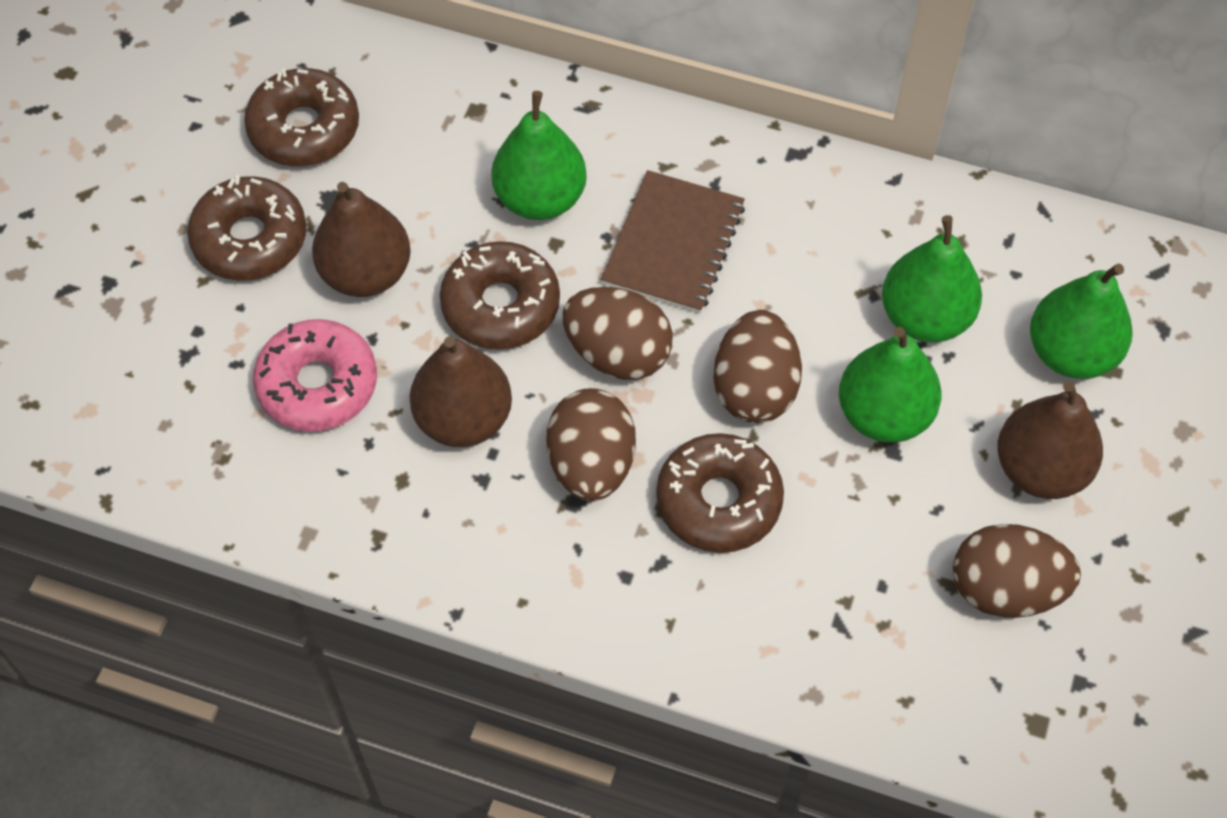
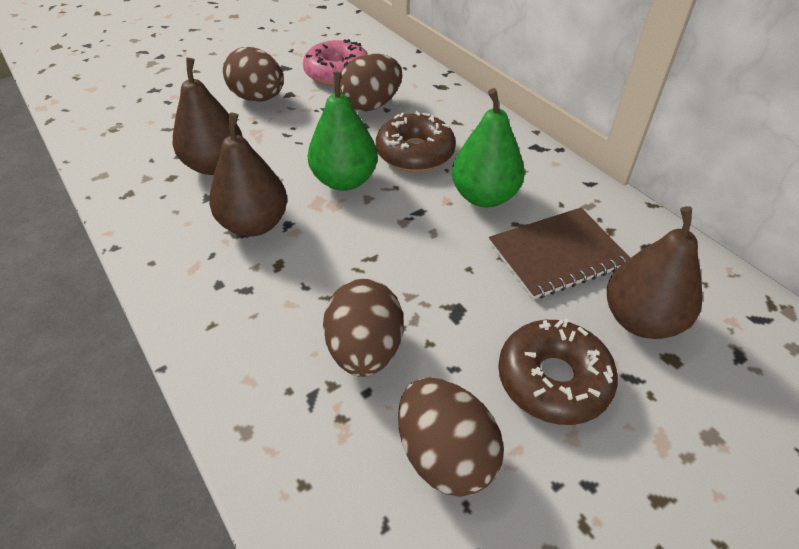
brown donut: 4 -> 2
green pear: 4 -> 2

